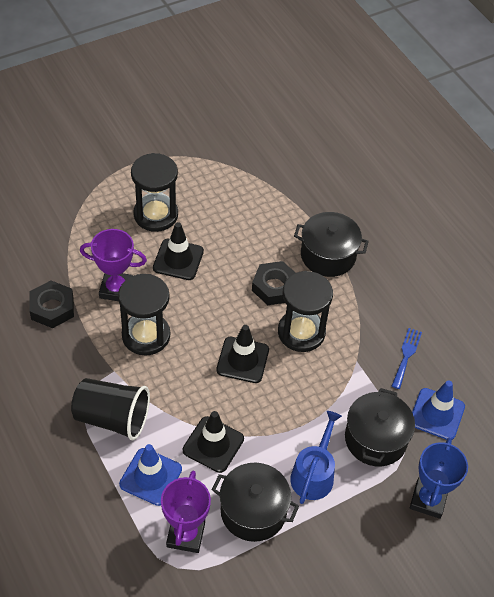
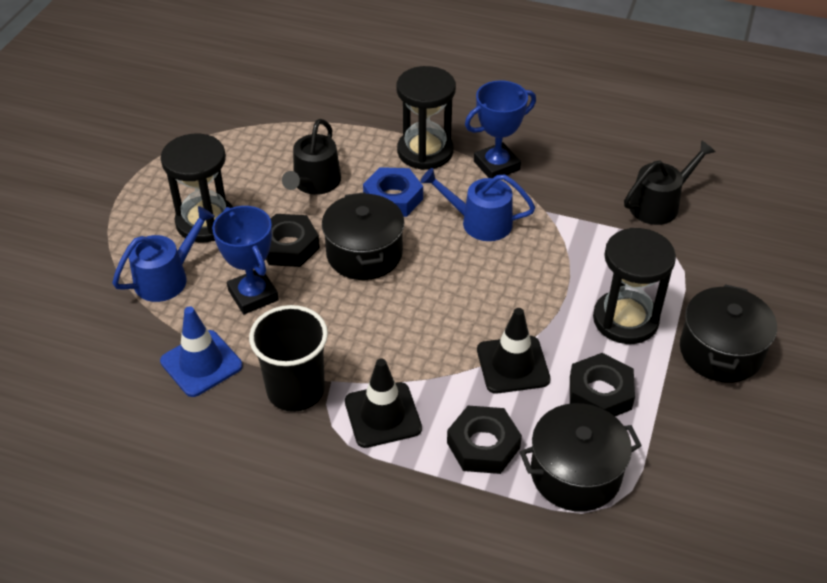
black nut: 2 -> 3
black traffic cone: 3 -> 2
black watering can: 0 -> 2
blue fork: 1 -> 0
blue nut: 0 -> 1
blue traffic cone: 2 -> 1
blue trophy: 1 -> 2
blue watering can: 1 -> 2
purple trophy: 2 -> 0

